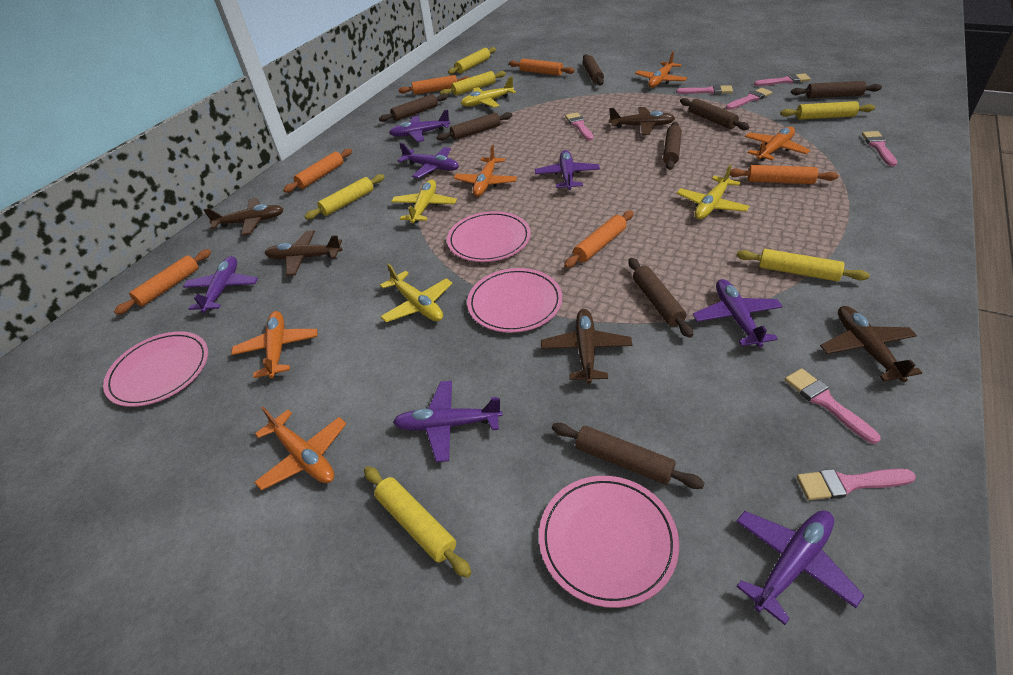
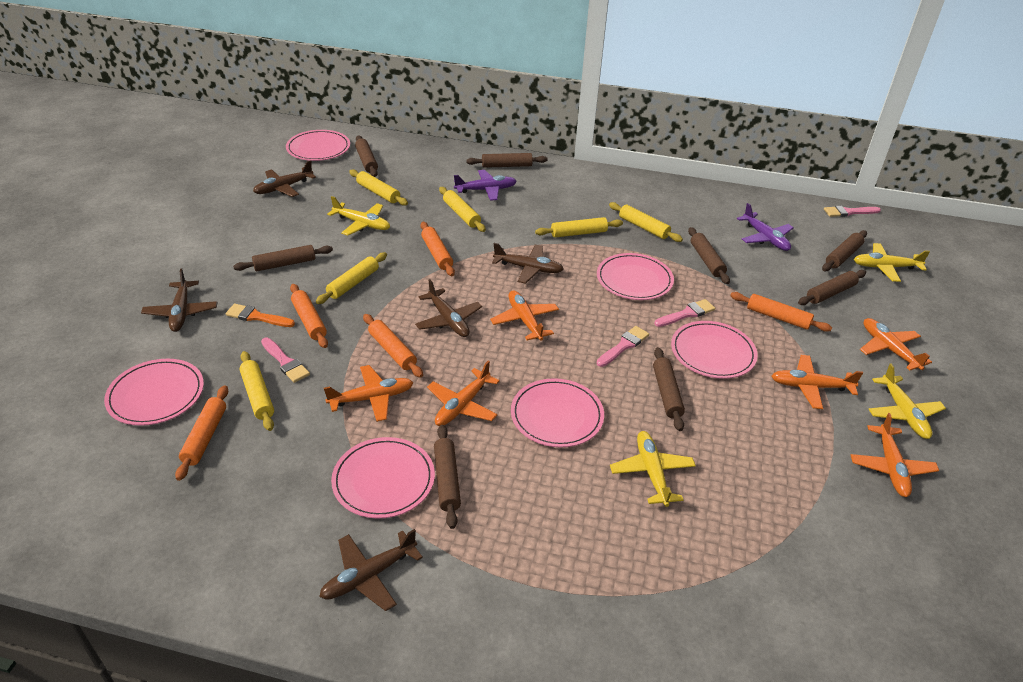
orange brush: 0 -> 1
orange plane: 5 -> 6
orange rolling pin: 6 -> 5
pink brush: 7 -> 4
pink plate: 4 -> 6
purple plane: 7 -> 2

